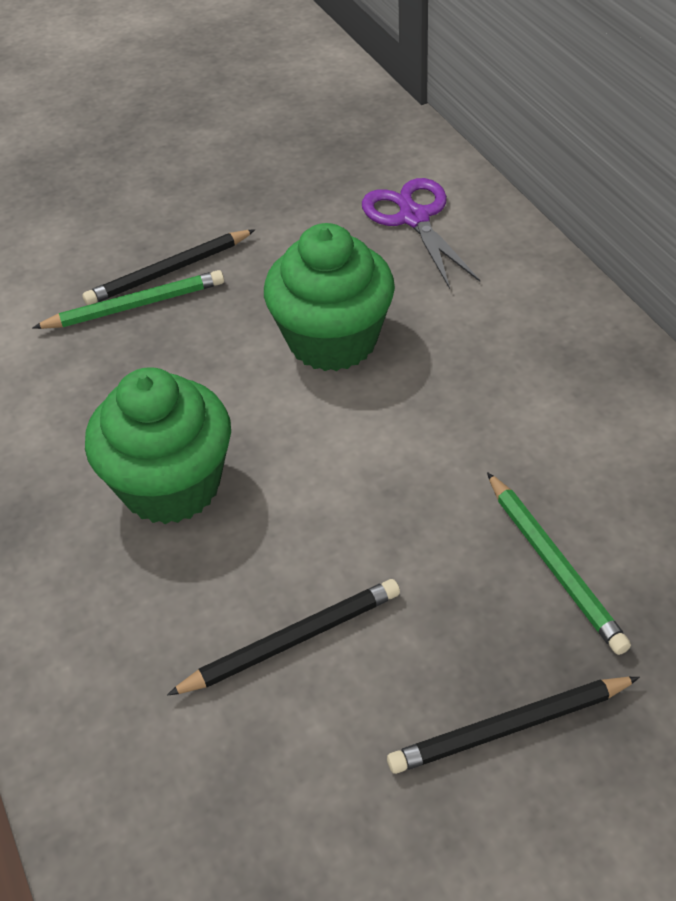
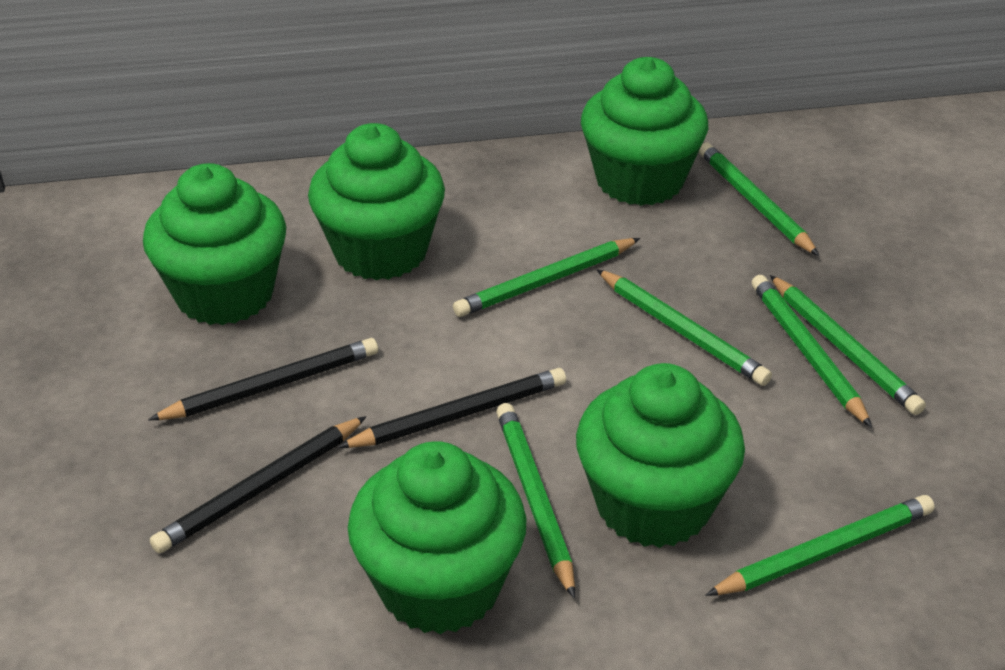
green cupcake: 2 -> 5
green pencil: 2 -> 7
purple scissors: 1 -> 0

